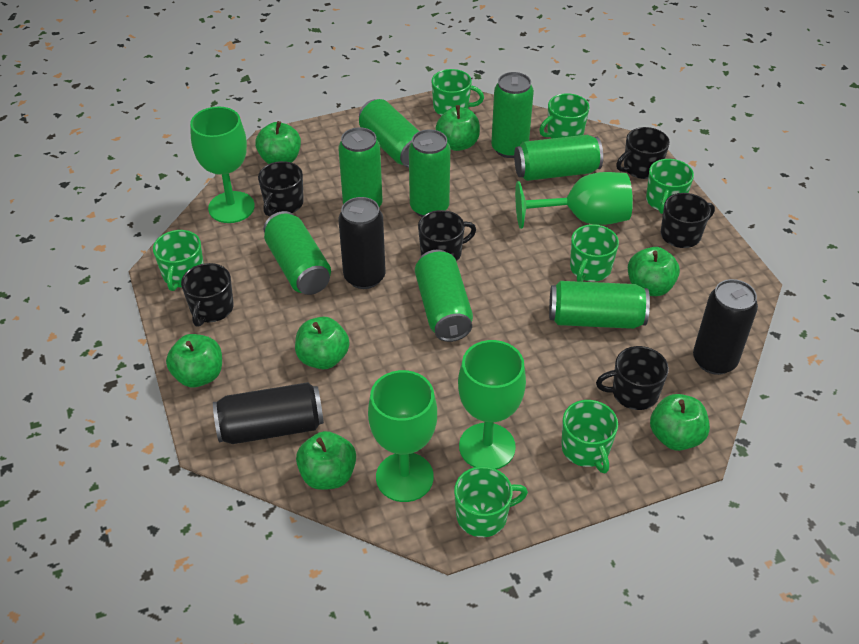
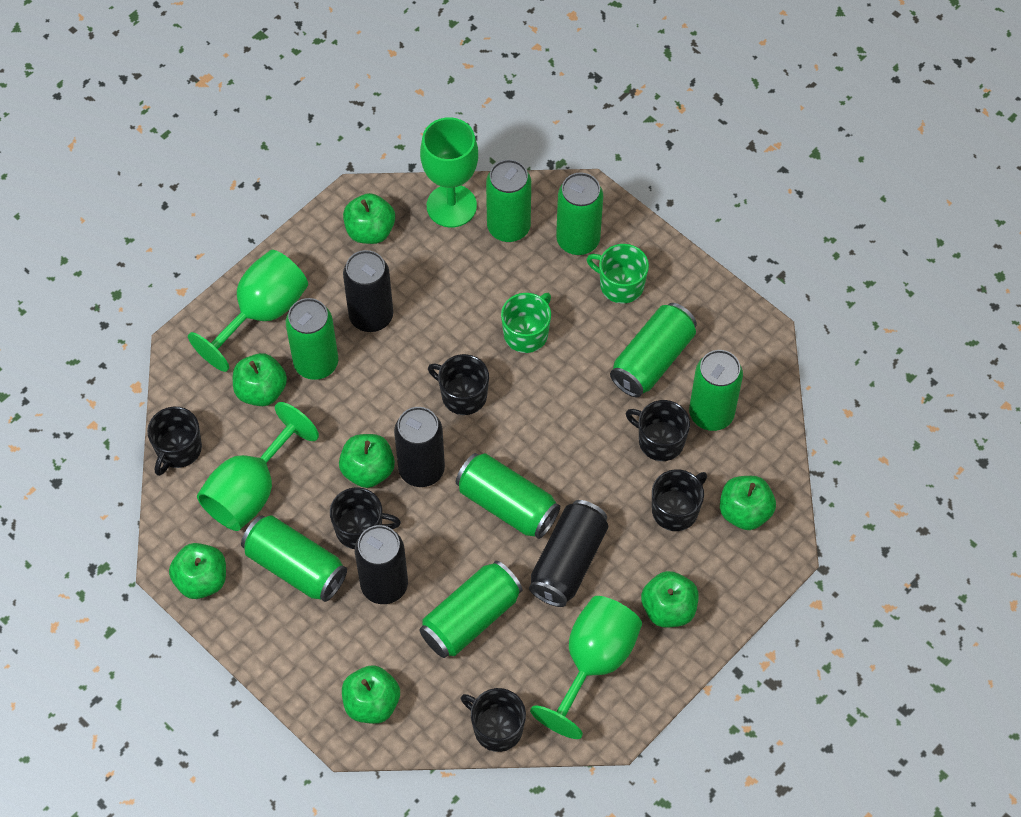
black can: 3 -> 4
green mug: 7 -> 2

